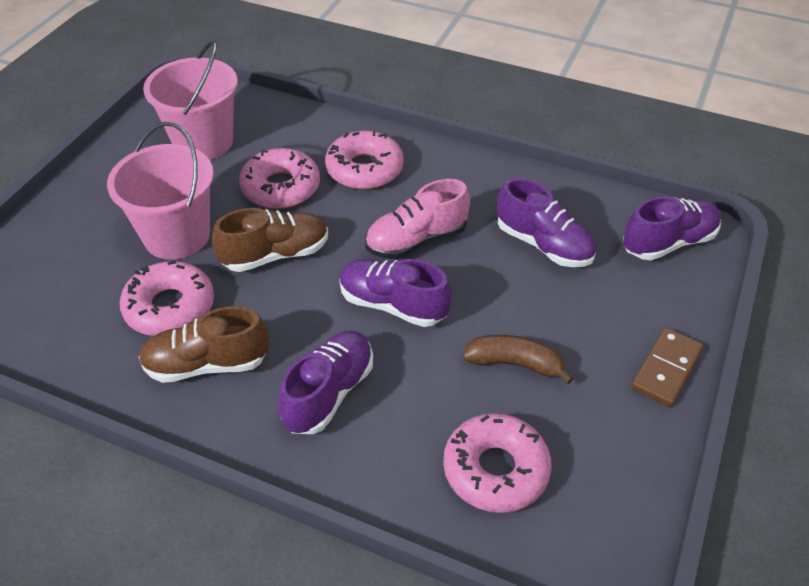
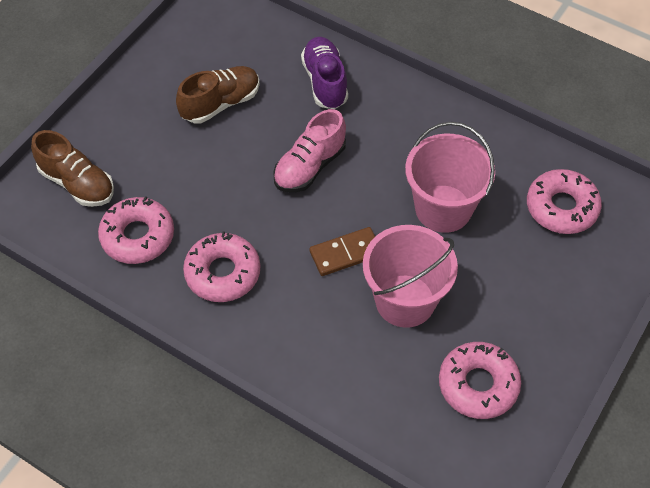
brown banana: 1 -> 0
purple shoe: 4 -> 1

